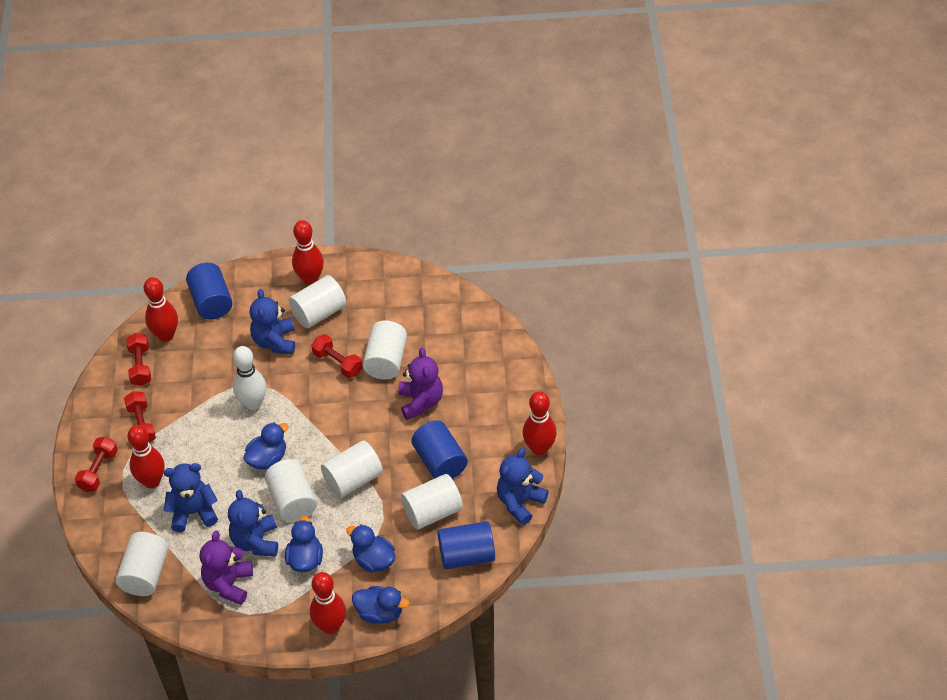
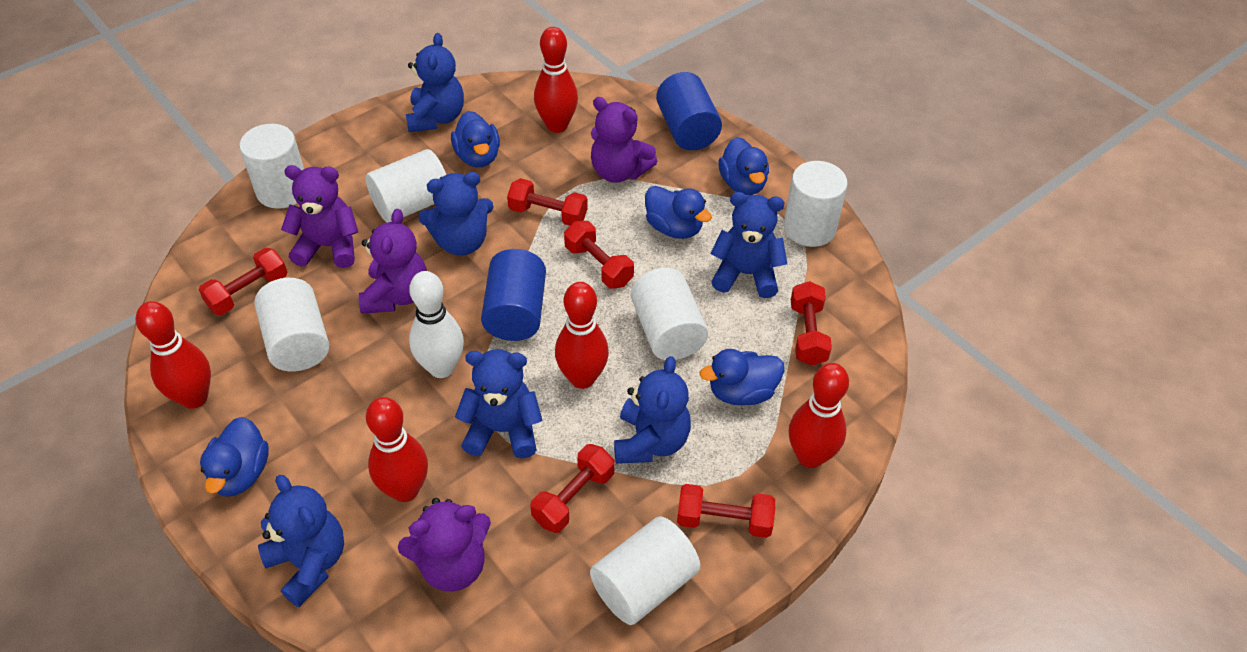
blue cylinder: 3 -> 2
blue duck: 4 -> 5
blue teddy bear: 4 -> 6
purple teddy bear: 2 -> 4
red dumbbell: 4 -> 6

